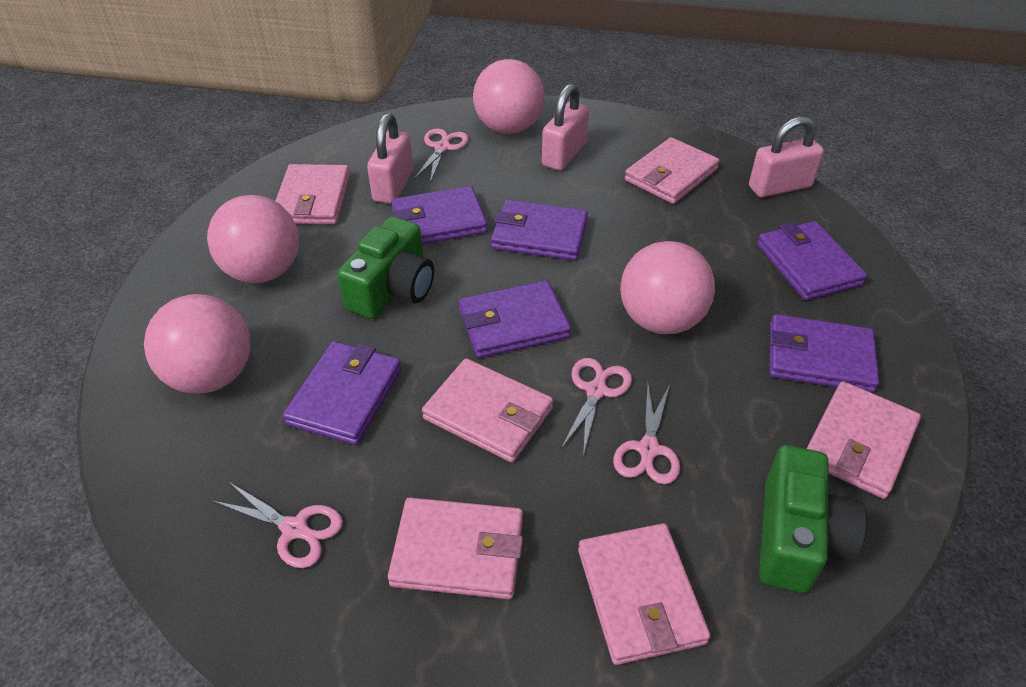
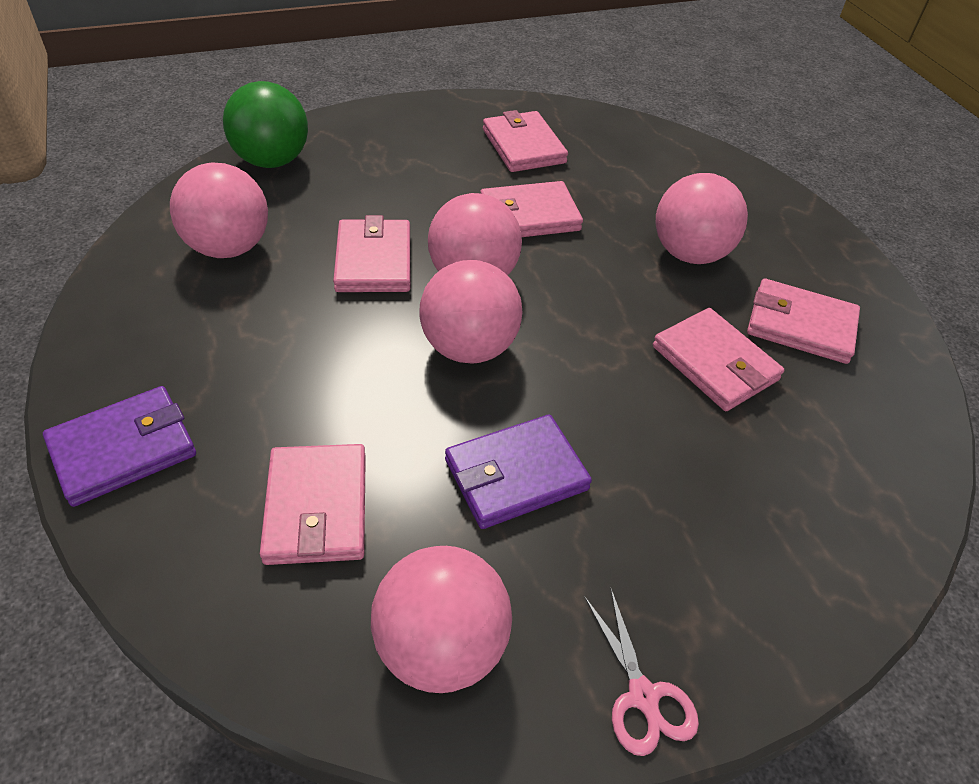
green ball: 0 -> 1
green camera: 2 -> 0
pink ball: 4 -> 5
pink padlock: 3 -> 0
pink scissors: 4 -> 1
purple wallet: 6 -> 2

